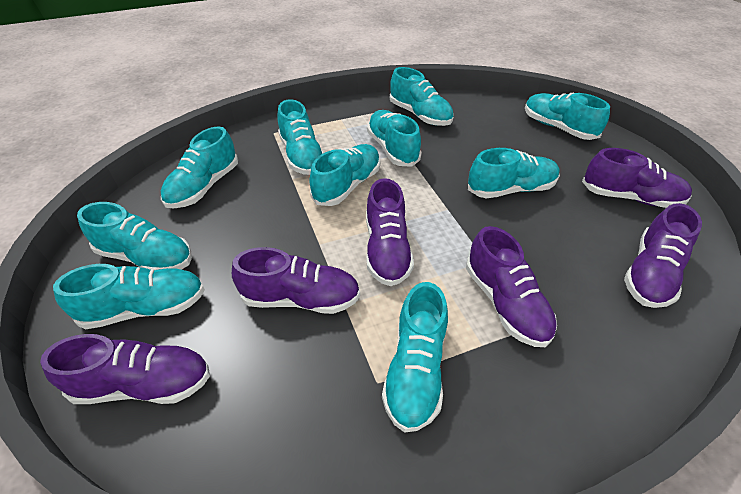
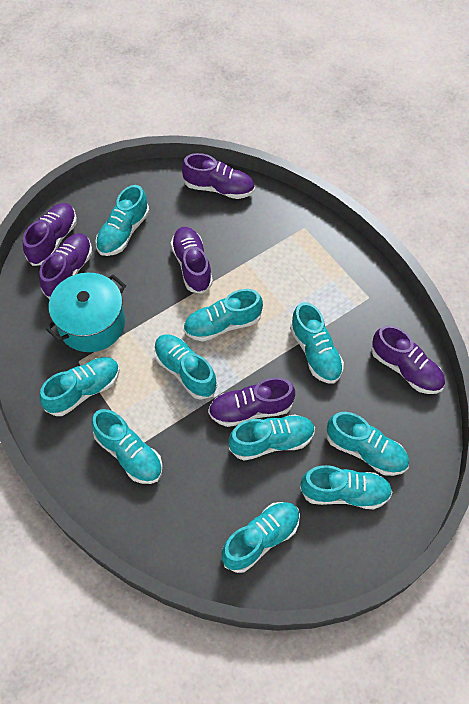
turquoise pot: 0 -> 1

